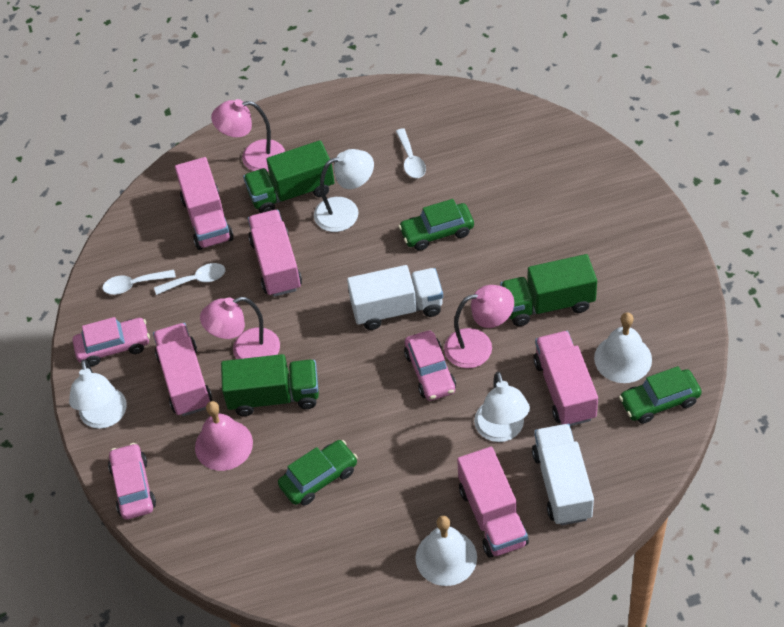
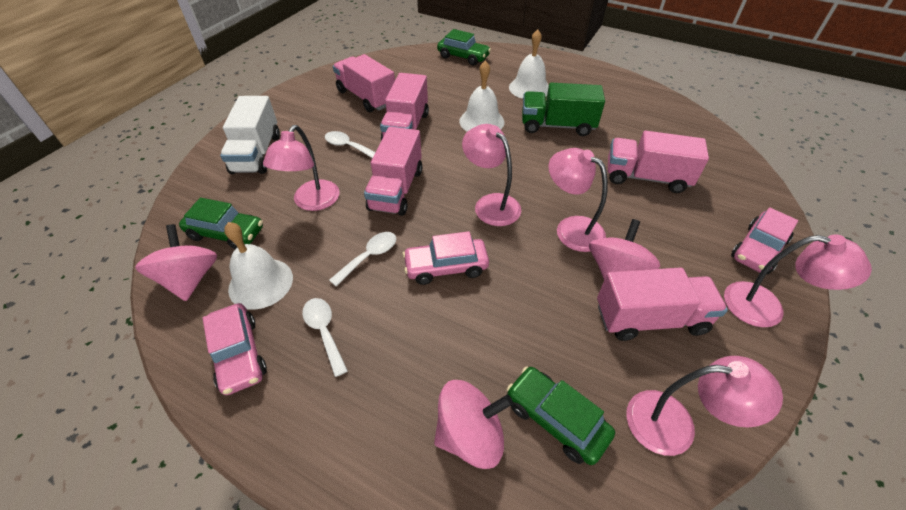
green truck: 3 -> 1
pink bell: 1 -> 0
pink lamp: 3 -> 5
pink spinning top: 0 -> 3
white bell: 2 -> 3
white lamp: 3 -> 0
white truck: 2 -> 1

